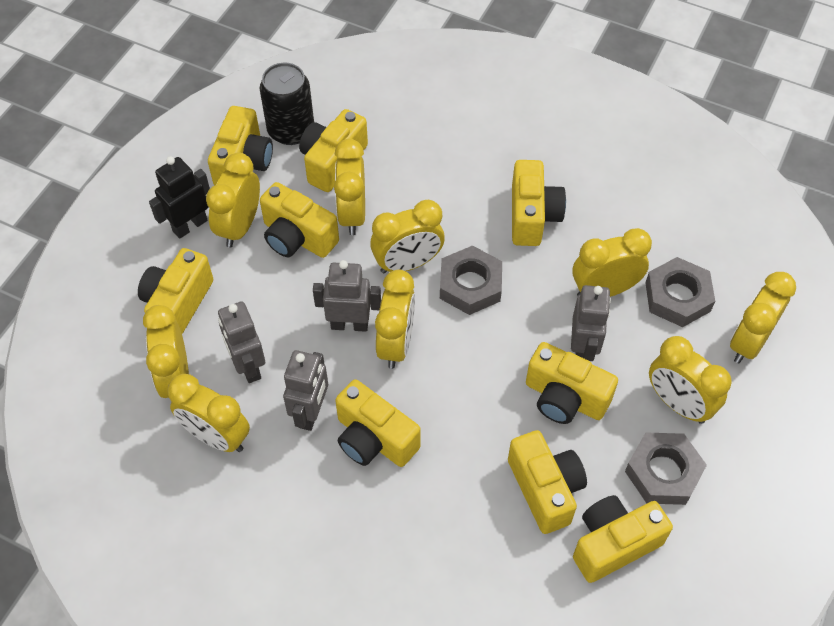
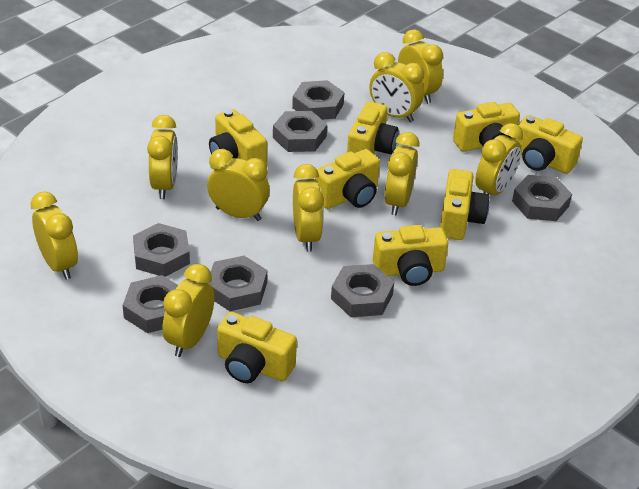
black can: 1 -> 0
black robot: 1 -> 0
grey nut: 3 -> 7
grey robot: 4 -> 0
yellow camera: 9 -> 8

